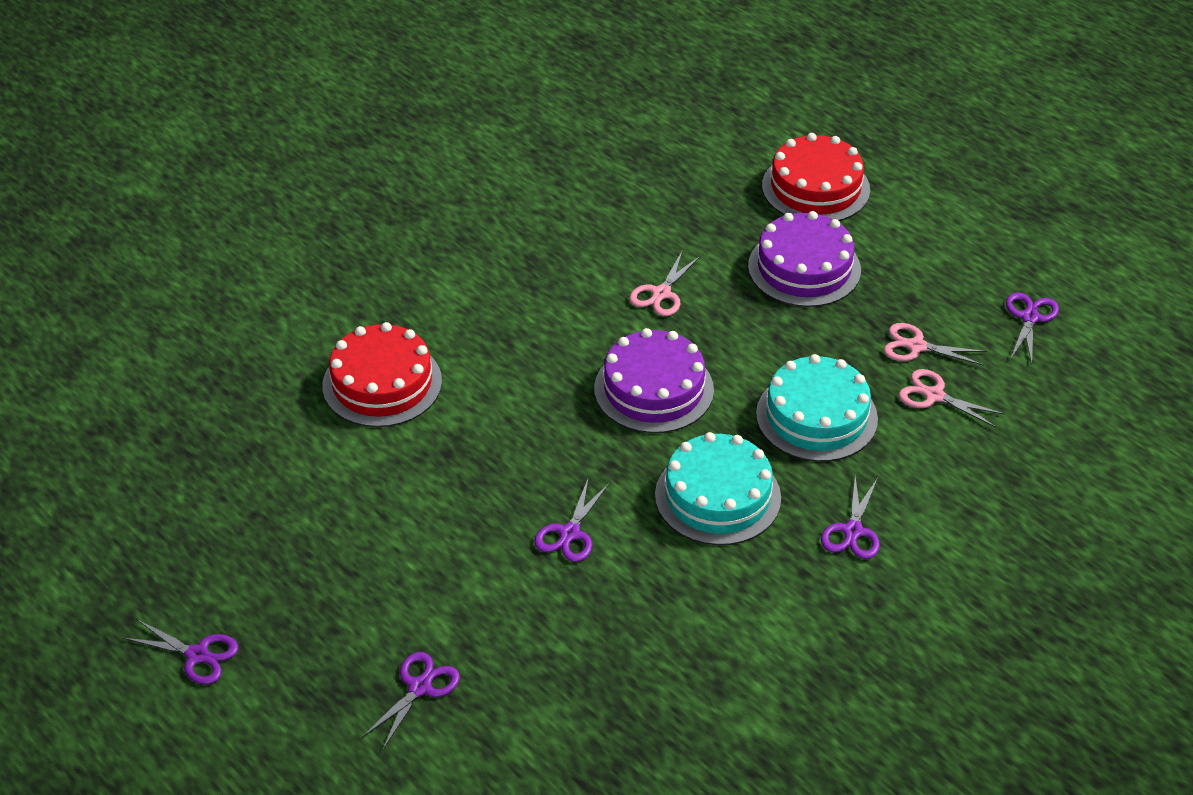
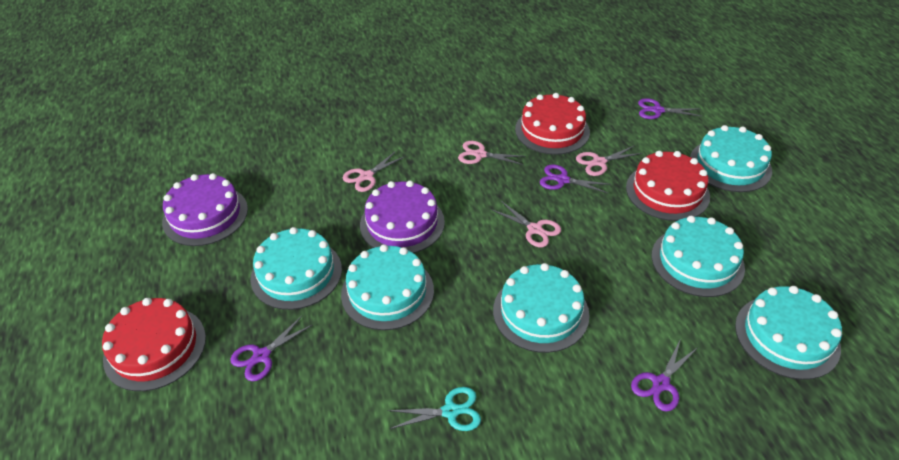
pink scissors: 3 -> 4
purple scissors: 5 -> 4
red cake: 2 -> 3
turquoise cake: 2 -> 6
turquoise scissors: 0 -> 1

